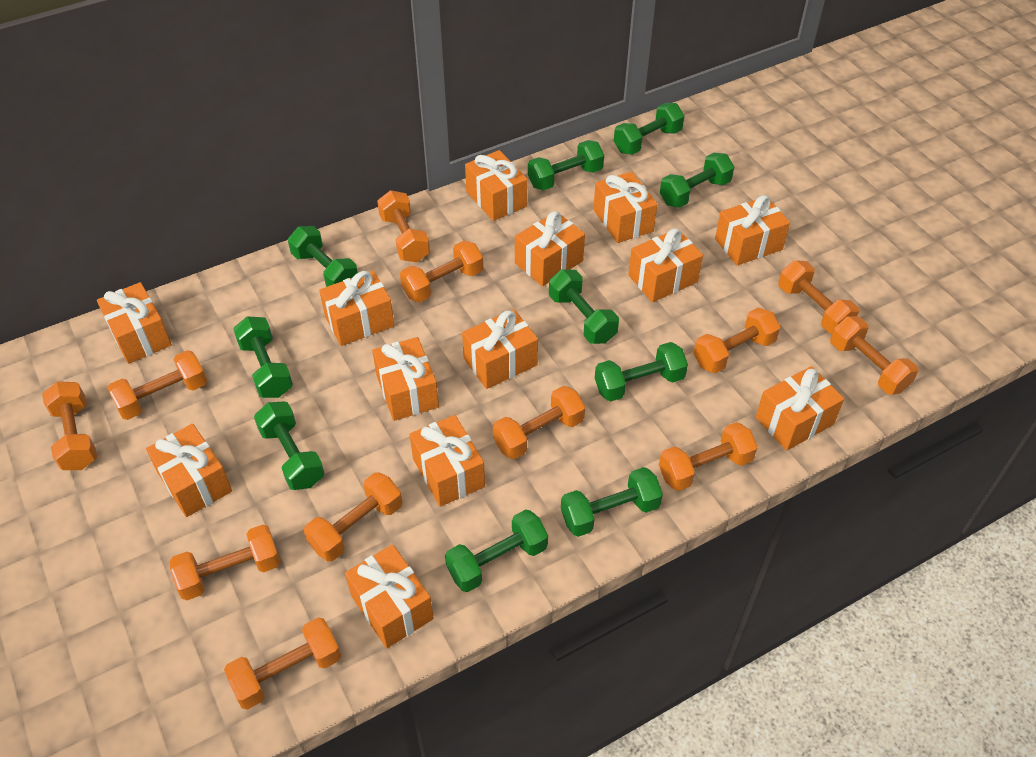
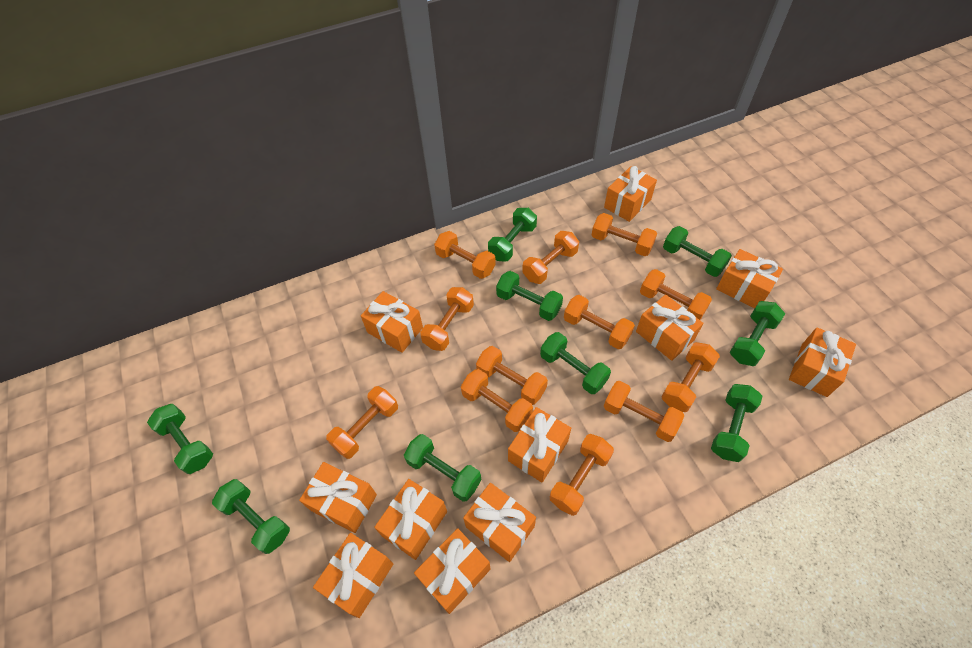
green dumbbell: 10 -> 9
orange gift: 13 -> 11

